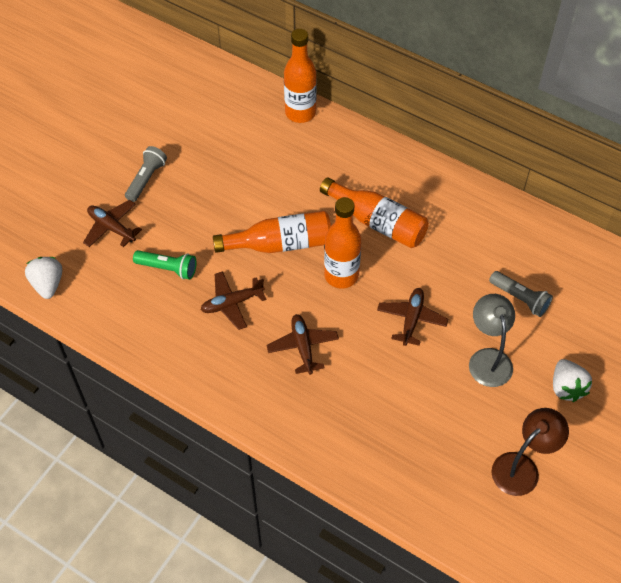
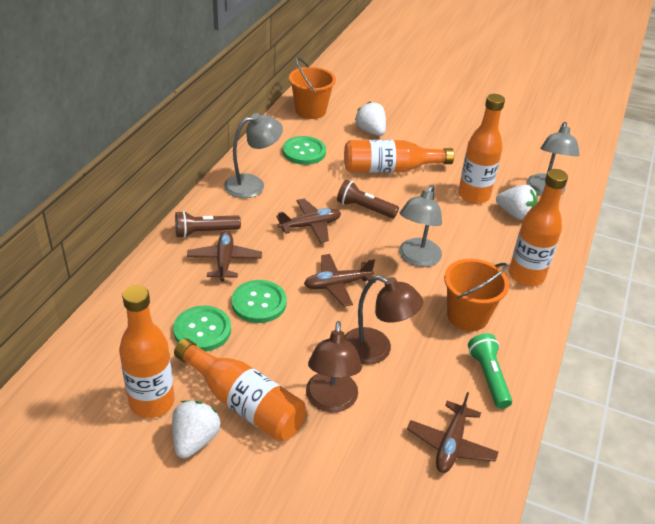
brown flashlight: 0 -> 2
brown lamp: 1 -> 2
green button: 0 -> 3
grey flashlight: 2 -> 0
grey lamp: 1 -> 3
orange bottle: 4 -> 5
orange bucket: 0 -> 2
white strawberry: 2 -> 3

